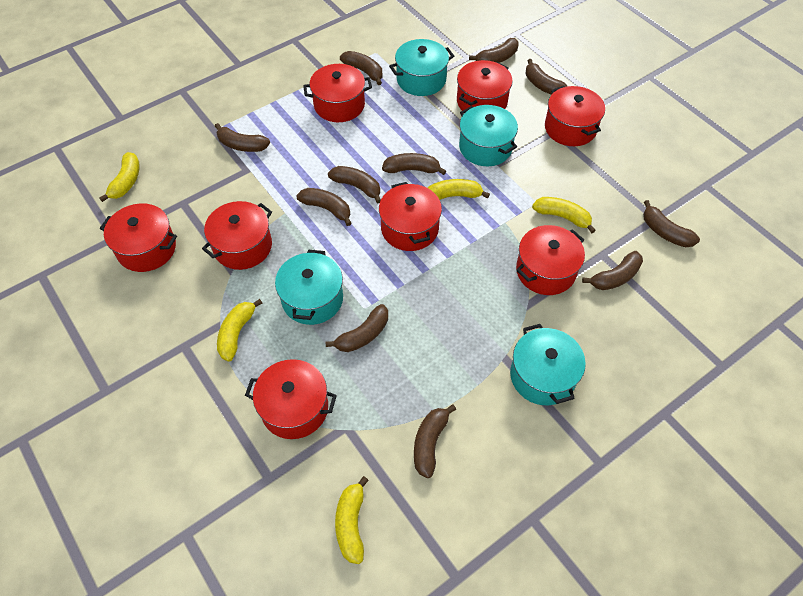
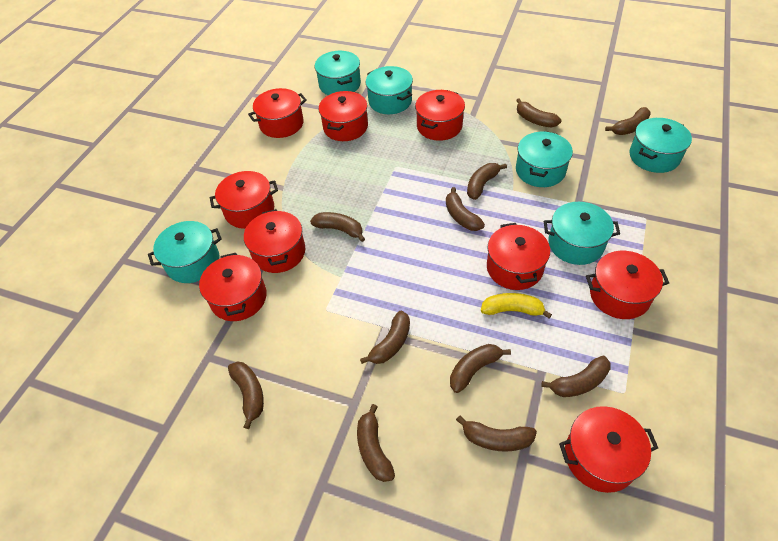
red pot: 8 -> 9
turquoise pot: 4 -> 6
yellow banana: 5 -> 1

